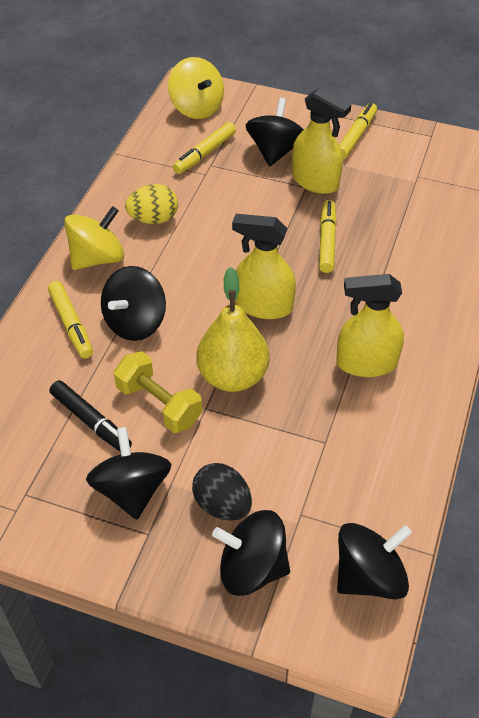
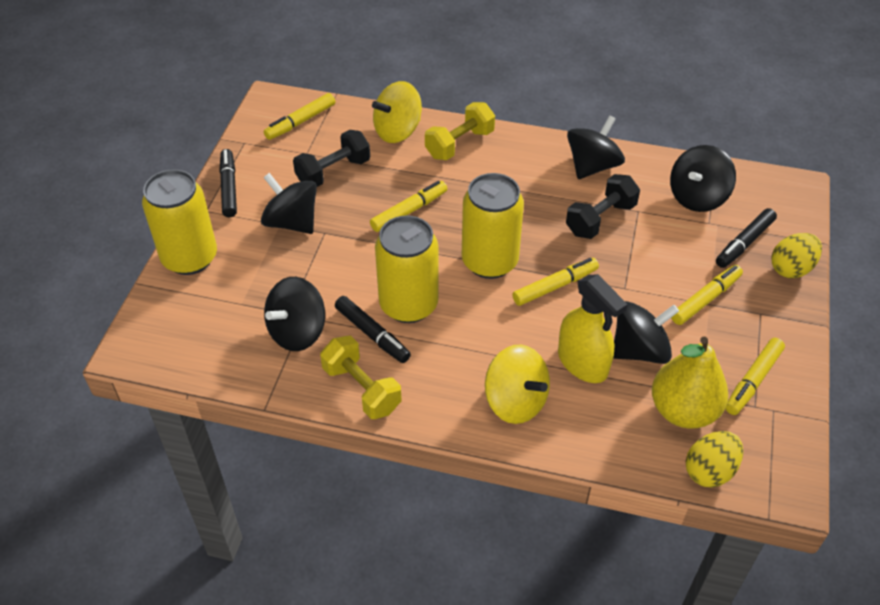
black dumbbell: 0 -> 2
black egg: 1 -> 0
black marker: 1 -> 3
yellow can: 0 -> 3
yellow dumbbell: 1 -> 2
yellow egg: 1 -> 2
yellow marker: 4 -> 5
yellow spray bottle: 3 -> 1

